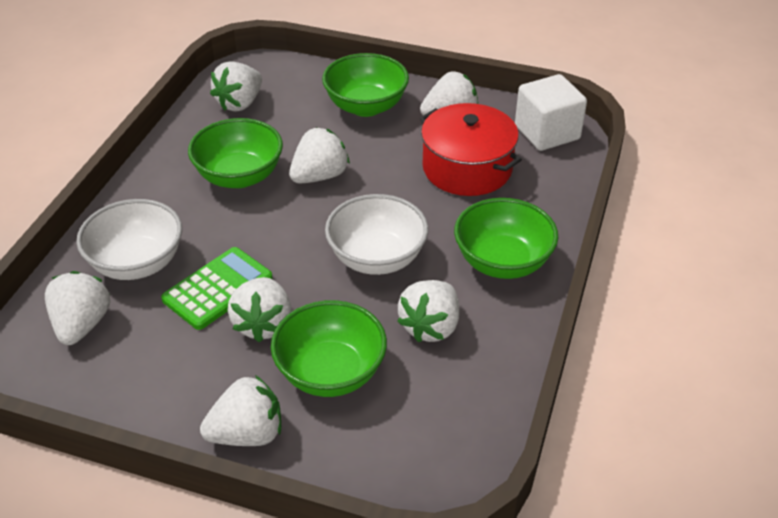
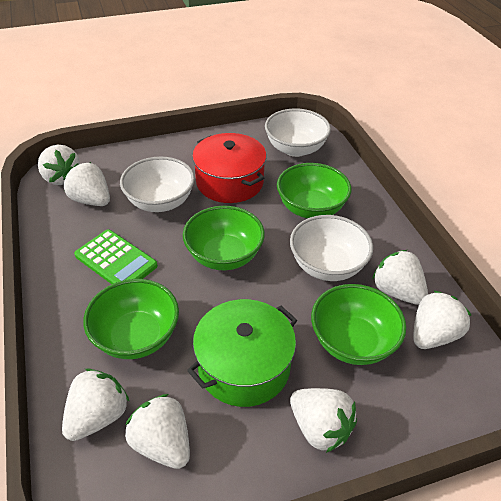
green pot: 0 -> 1
white bowl: 2 -> 3
white cube: 1 -> 0

